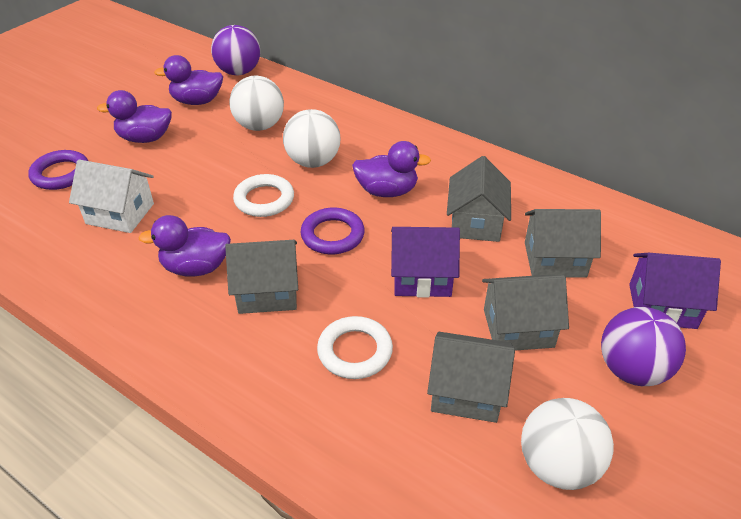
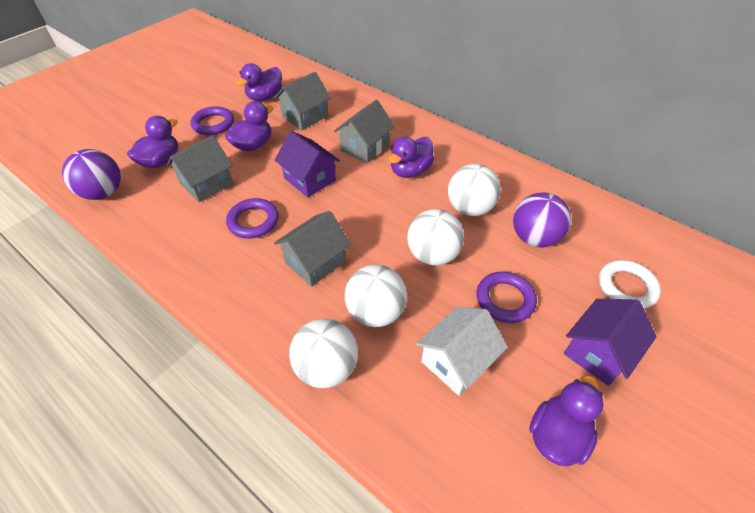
grey house: 5 -> 4
purple duck: 4 -> 5
purple ring: 2 -> 3
white ball: 3 -> 4
white ring: 2 -> 1

